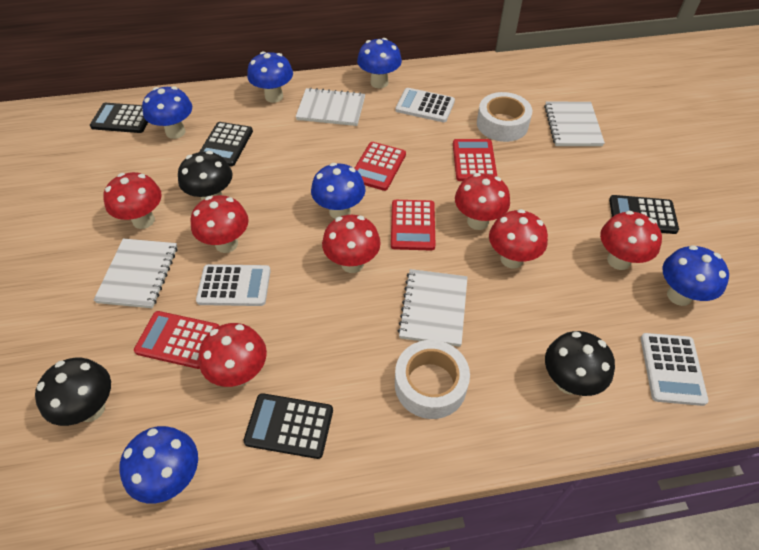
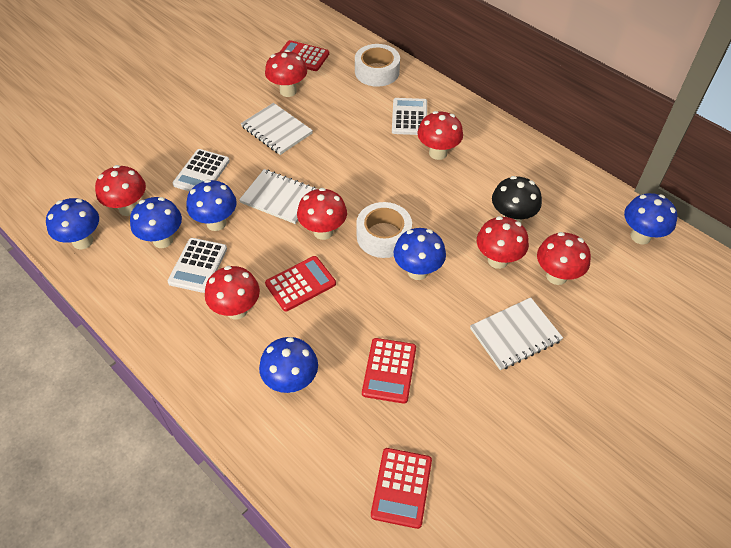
black calculator: 4 -> 0
black mushroom: 3 -> 1
white notebook: 4 -> 3

